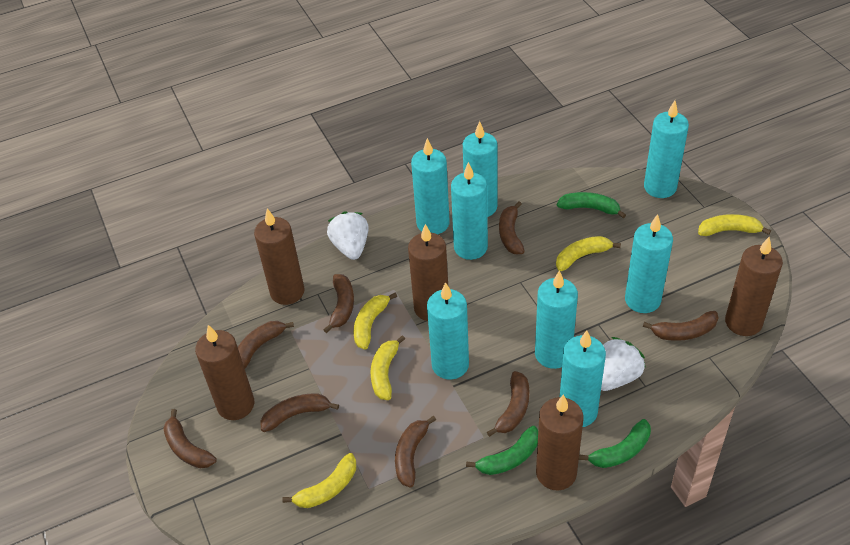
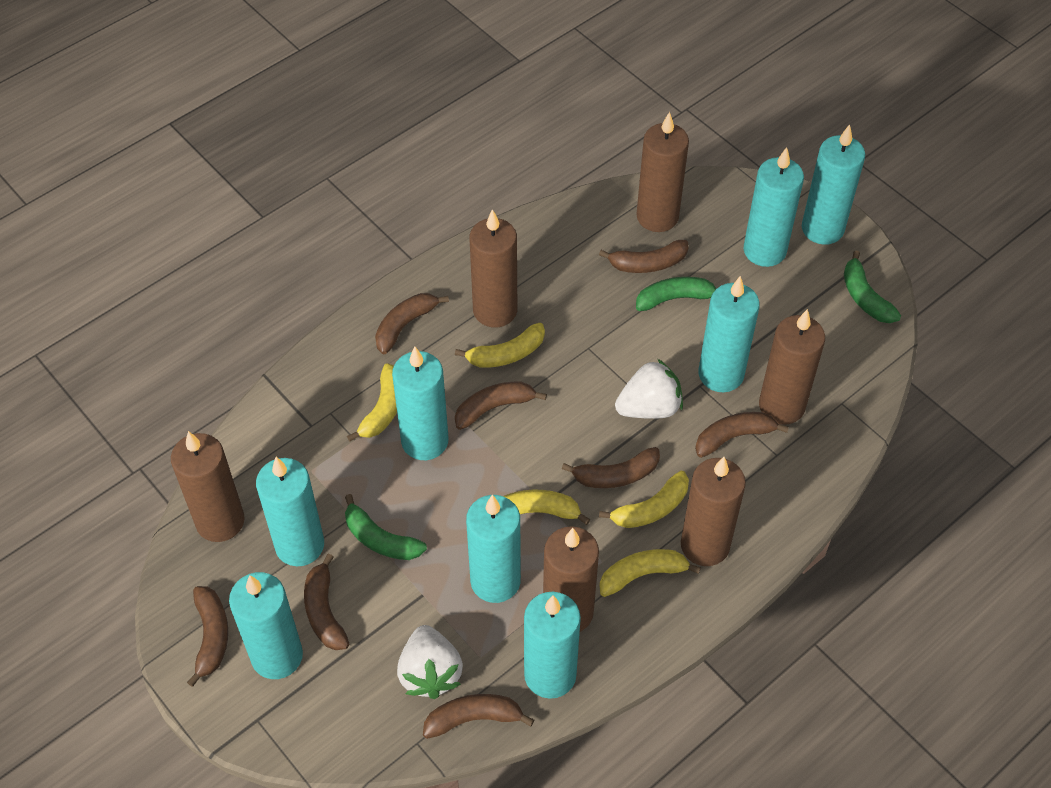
brown candle: 5 -> 6

